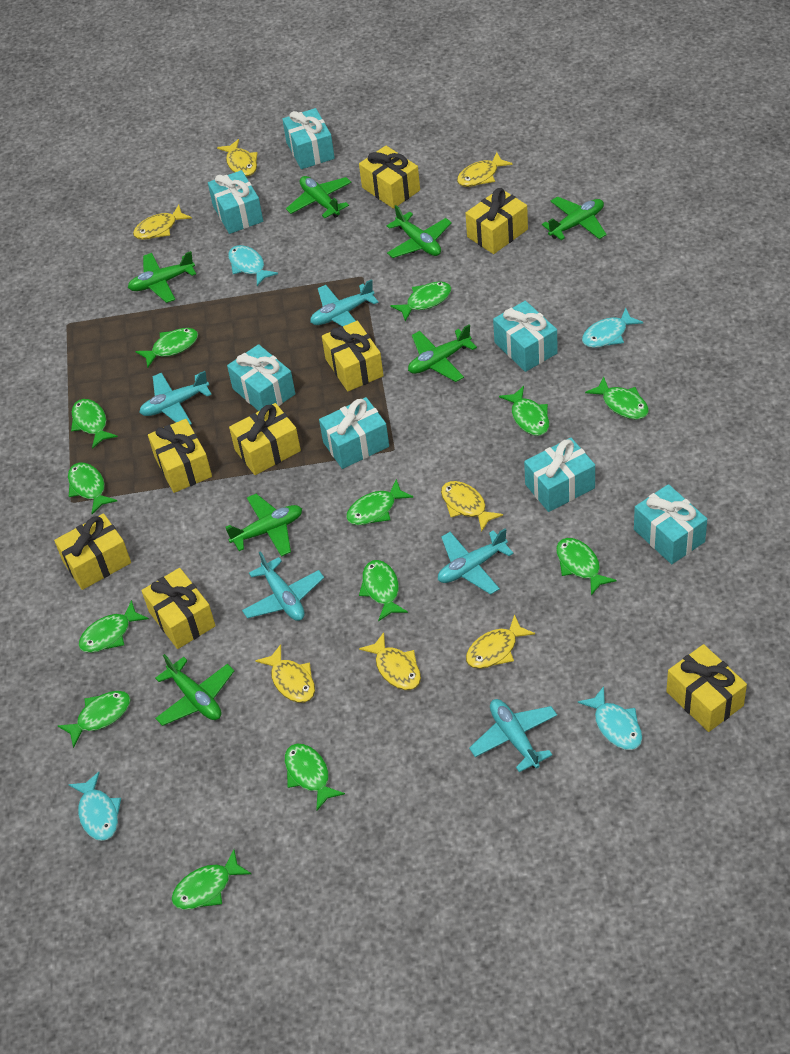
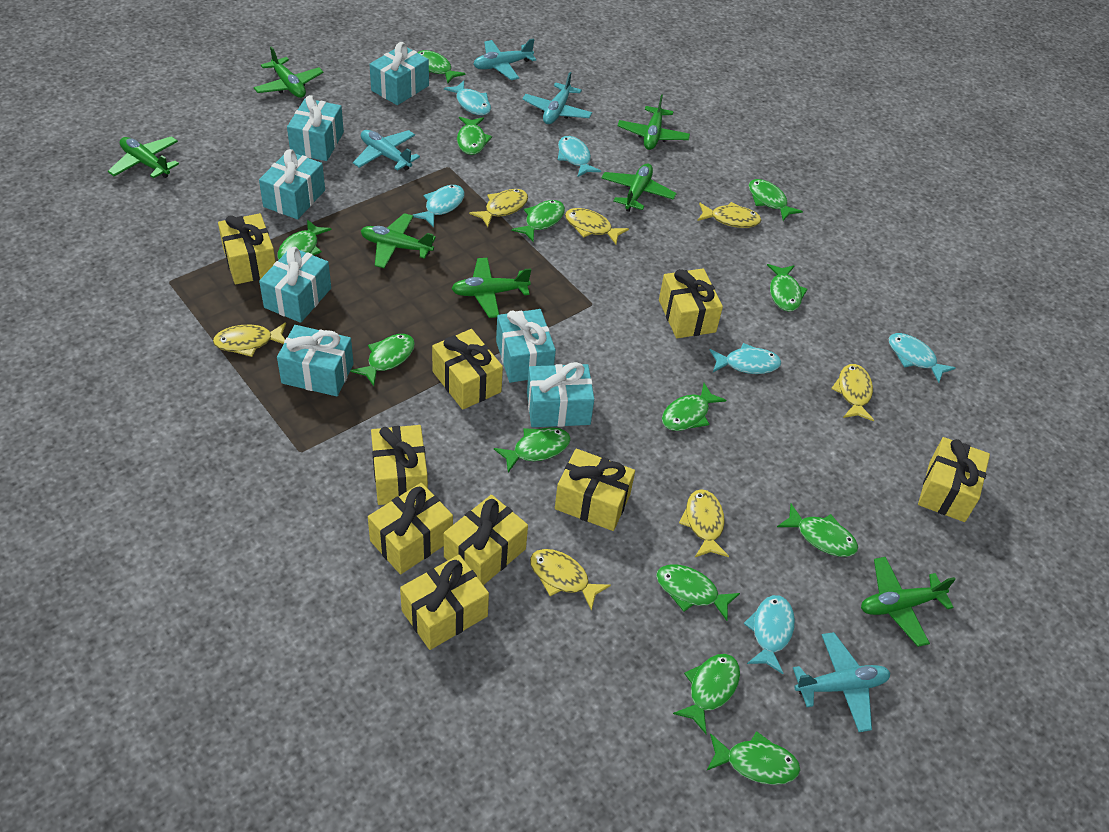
turquoise fish: 4 -> 6
turquoise plane: 5 -> 4
yellow gift: 8 -> 9

